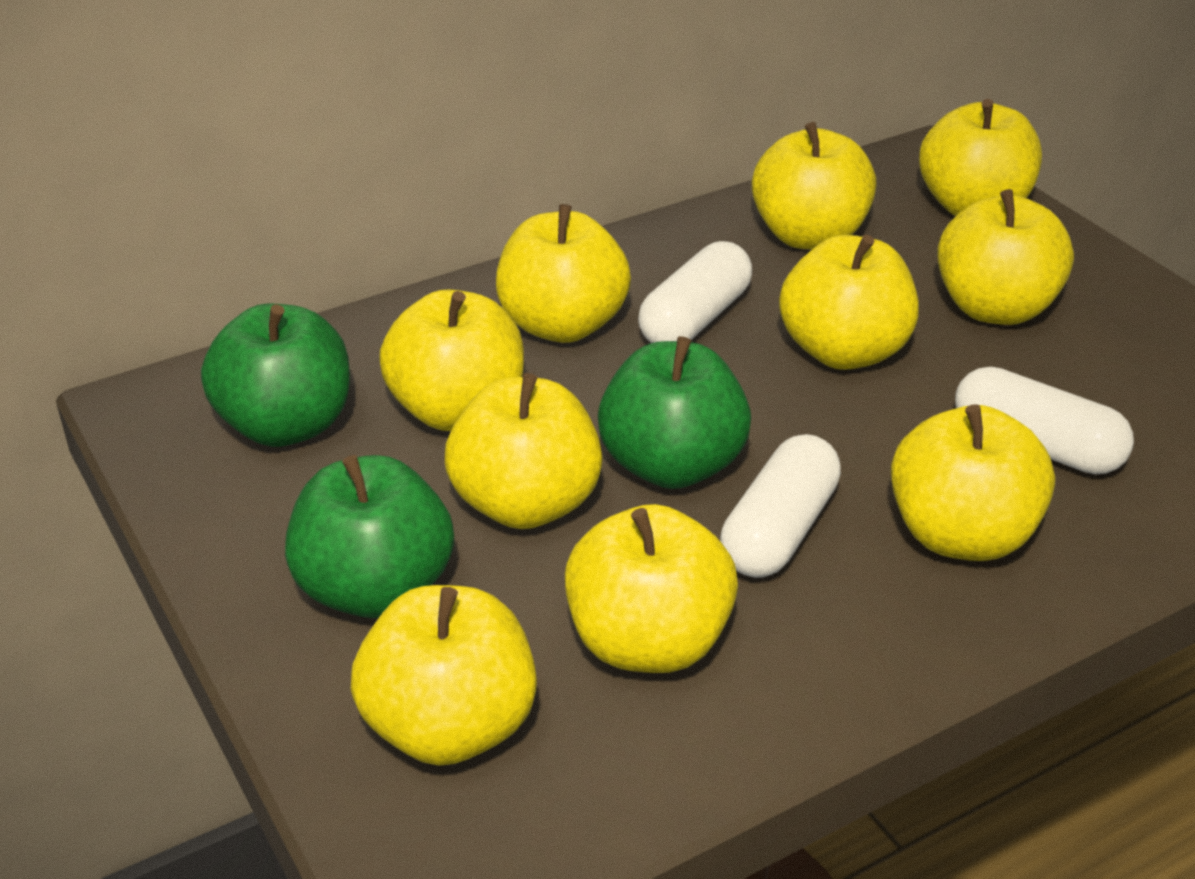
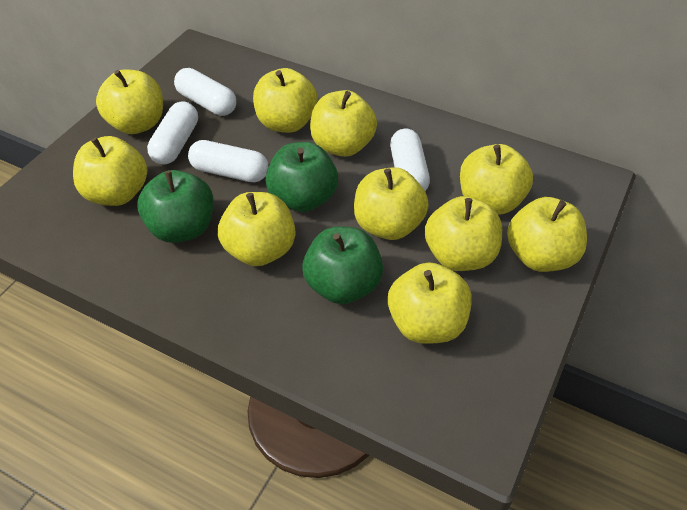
white capsule: 3 -> 4

